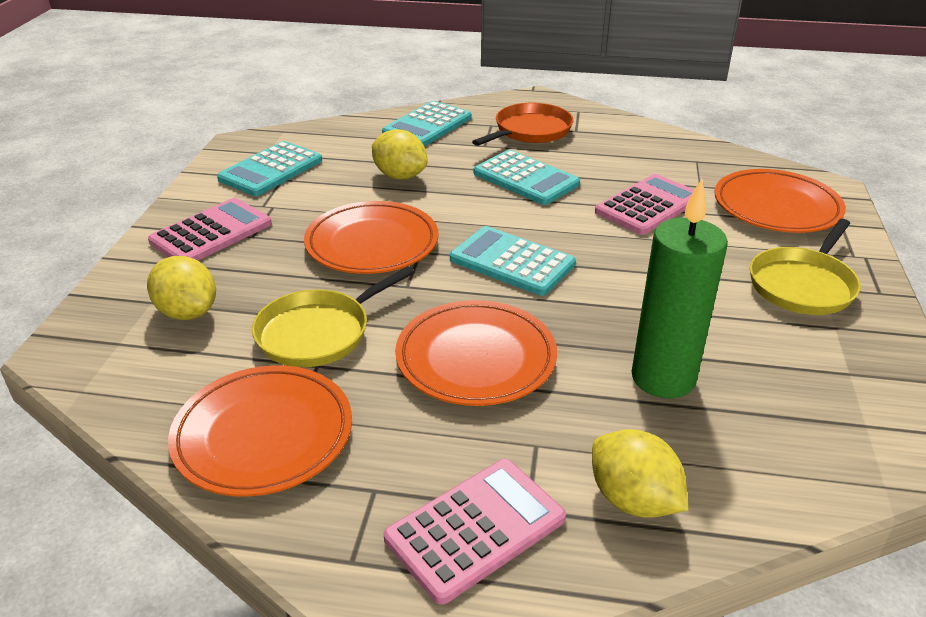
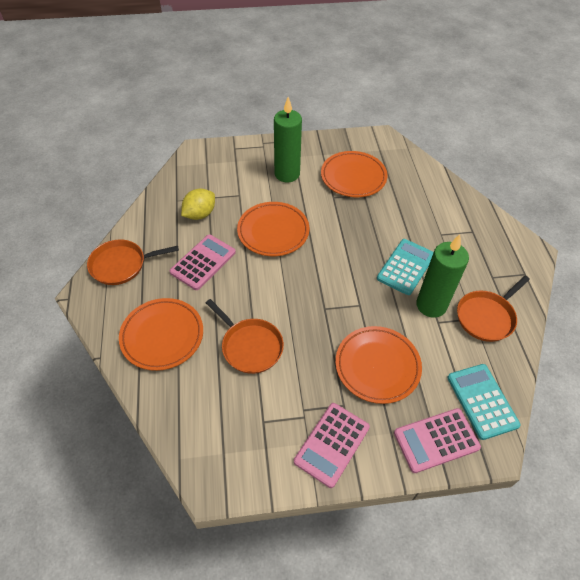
green candle: 1 -> 2
orange pan: 1 -> 3
turquoise calculator: 4 -> 2
yellow lemon: 3 -> 1
yellow pan: 2 -> 0

